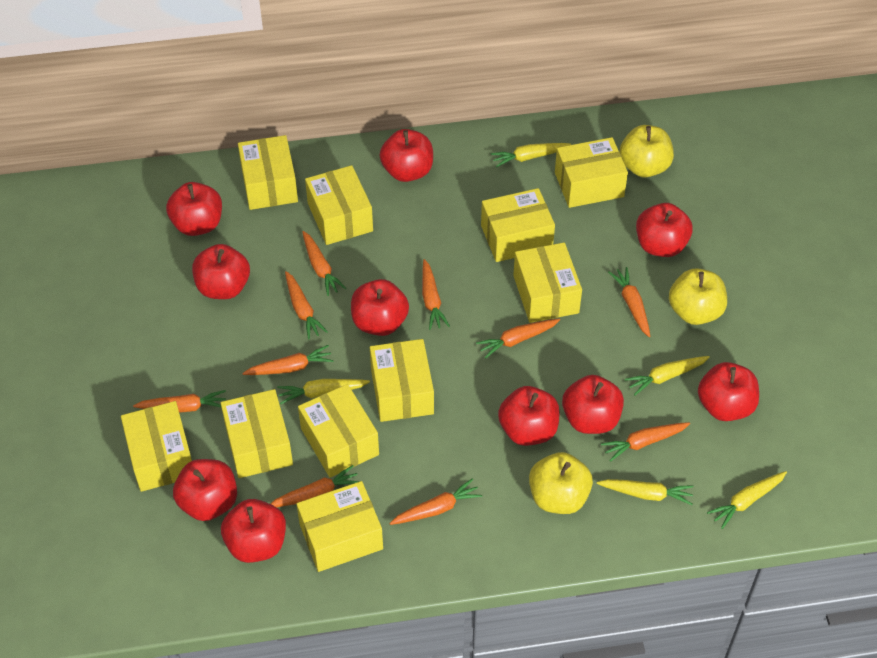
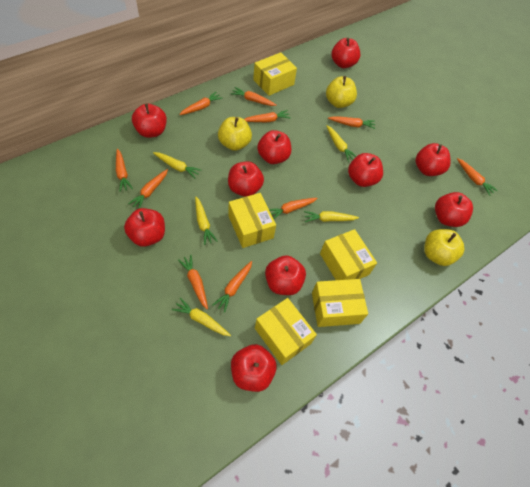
yellow box: 10 -> 5

